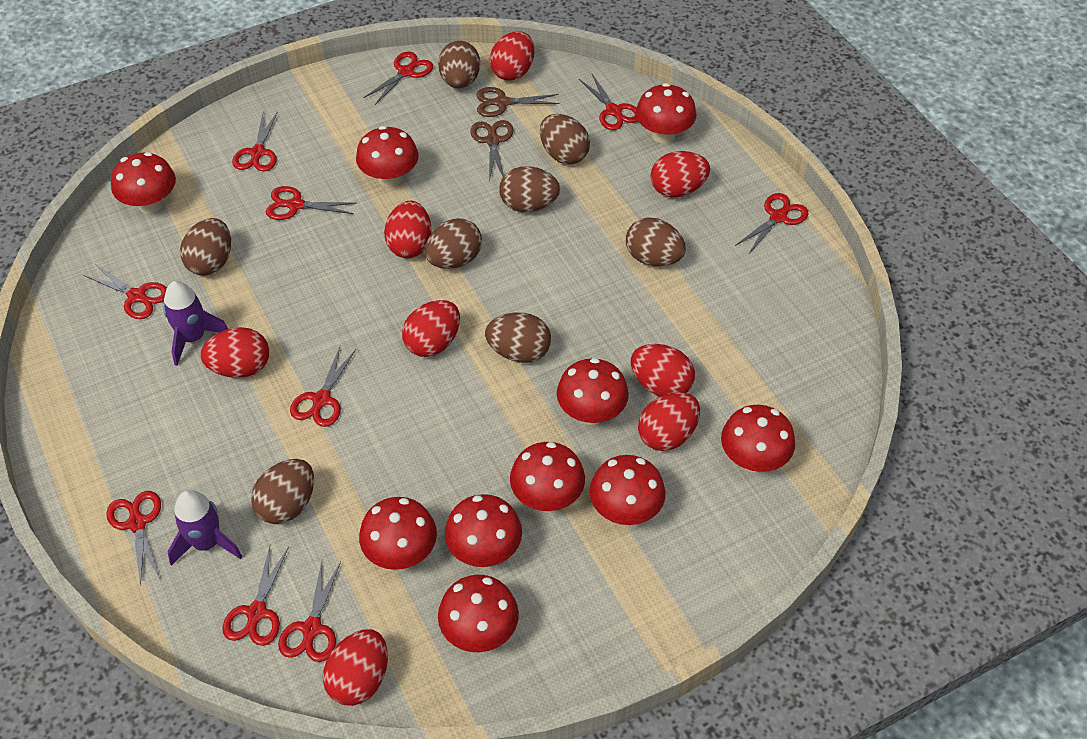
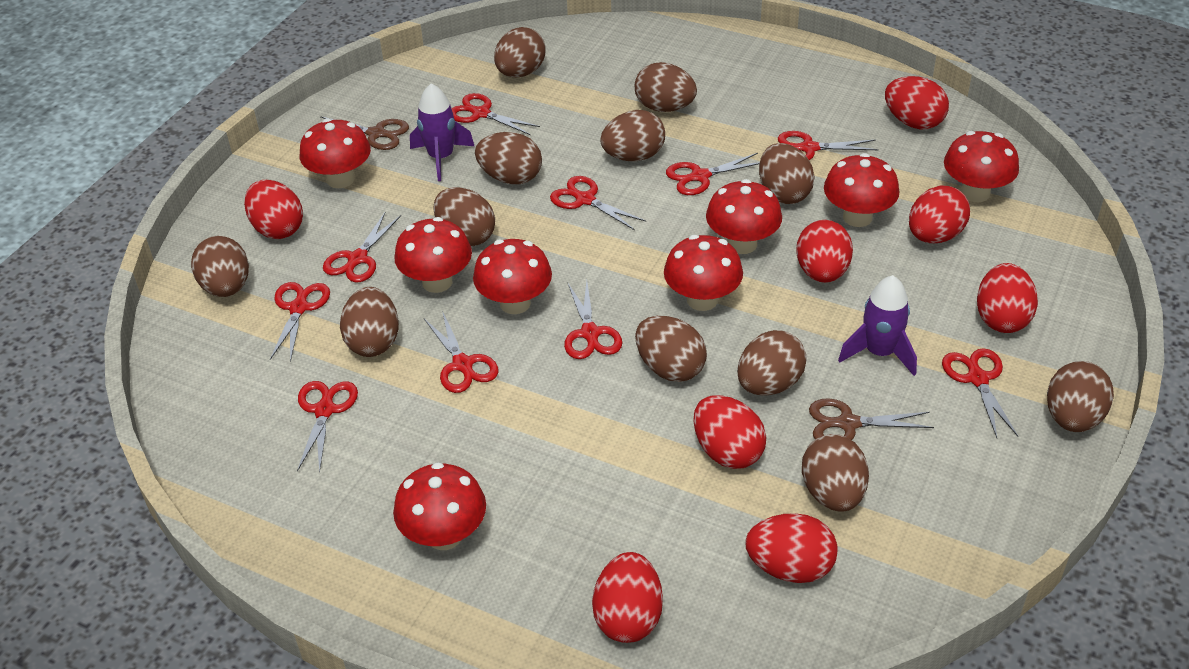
brown egg: 8 -> 12
red mushroom: 10 -> 8

